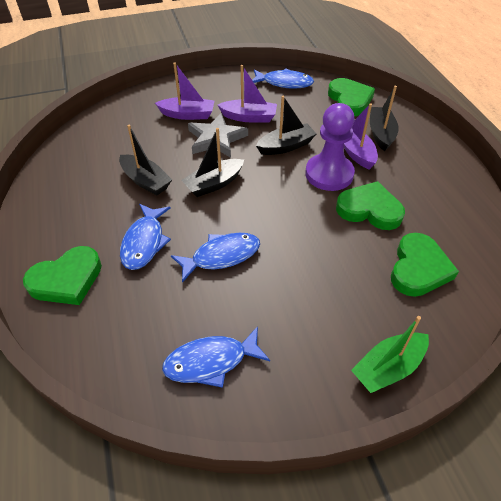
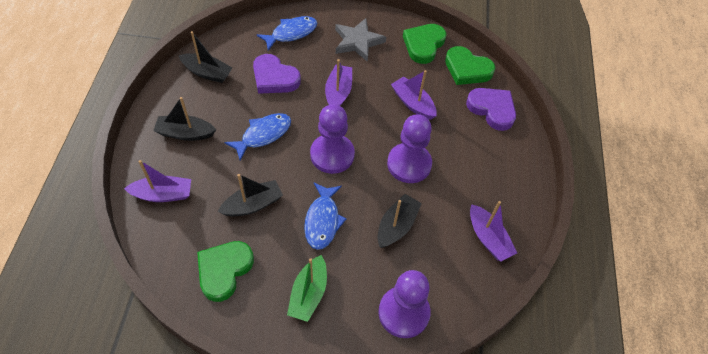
blue fish: 4 -> 3
green heart: 4 -> 3
purple boat: 3 -> 4
purple heart: 0 -> 2
purple pawn: 1 -> 3

